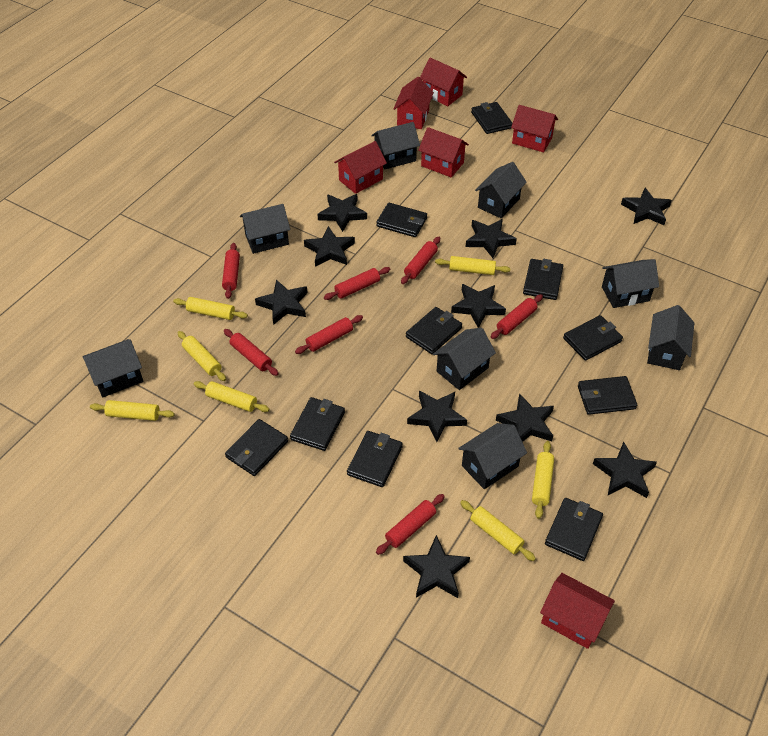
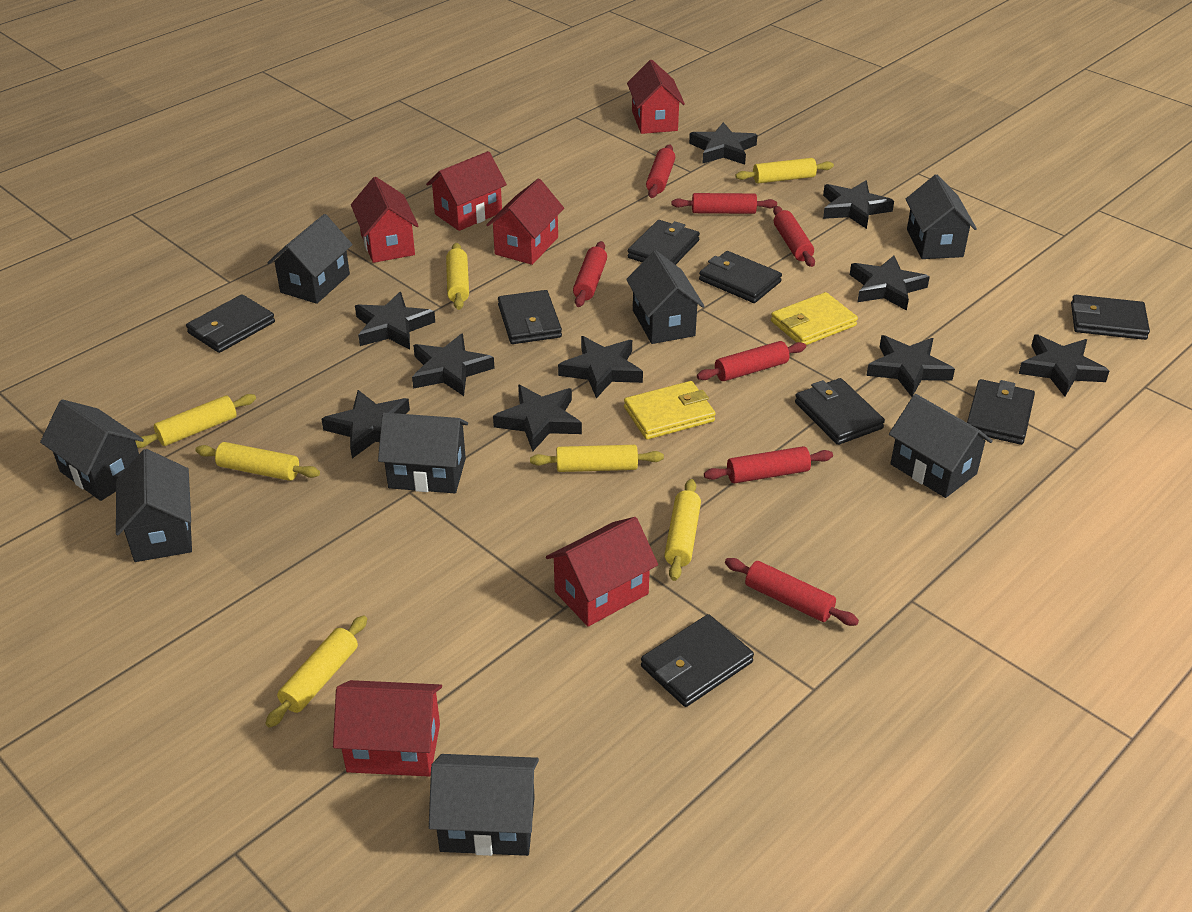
black wallet: 10 -> 8
yellow wallet: 0 -> 2

